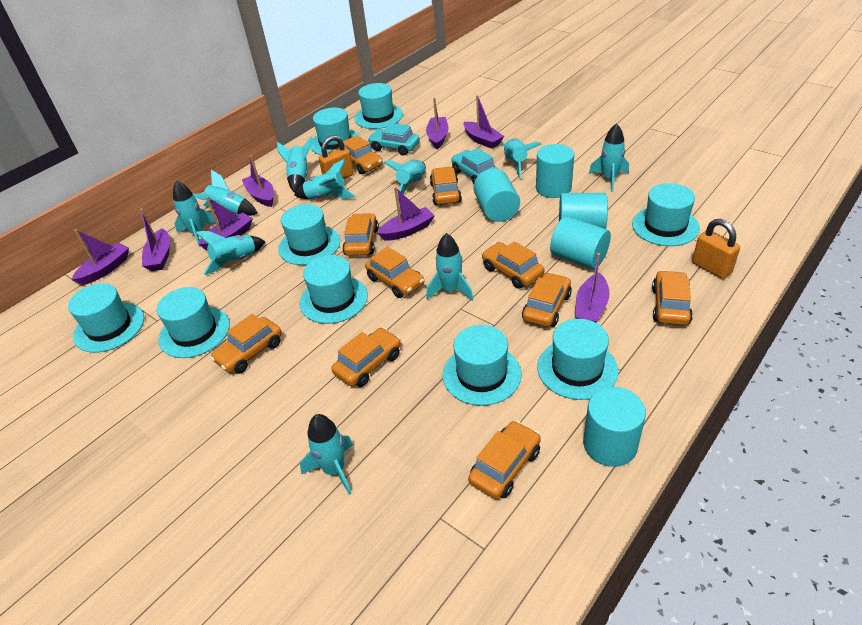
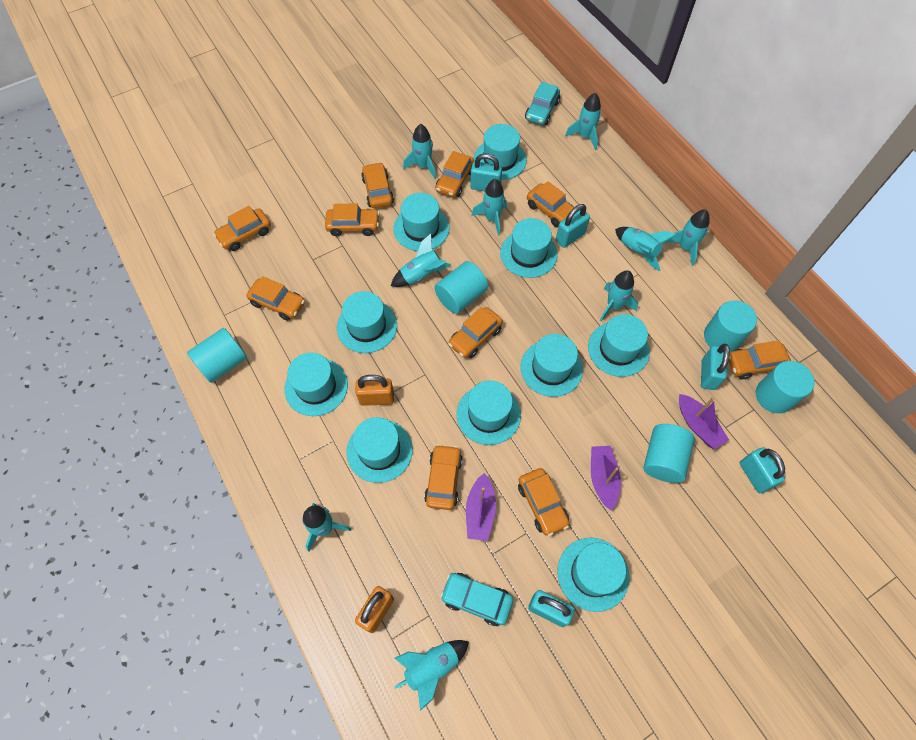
purple boat: 8 -> 3
turquoise hat: 9 -> 10
turquoise padlock: 0 -> 5
turquoise rocket: 10 -> 9

